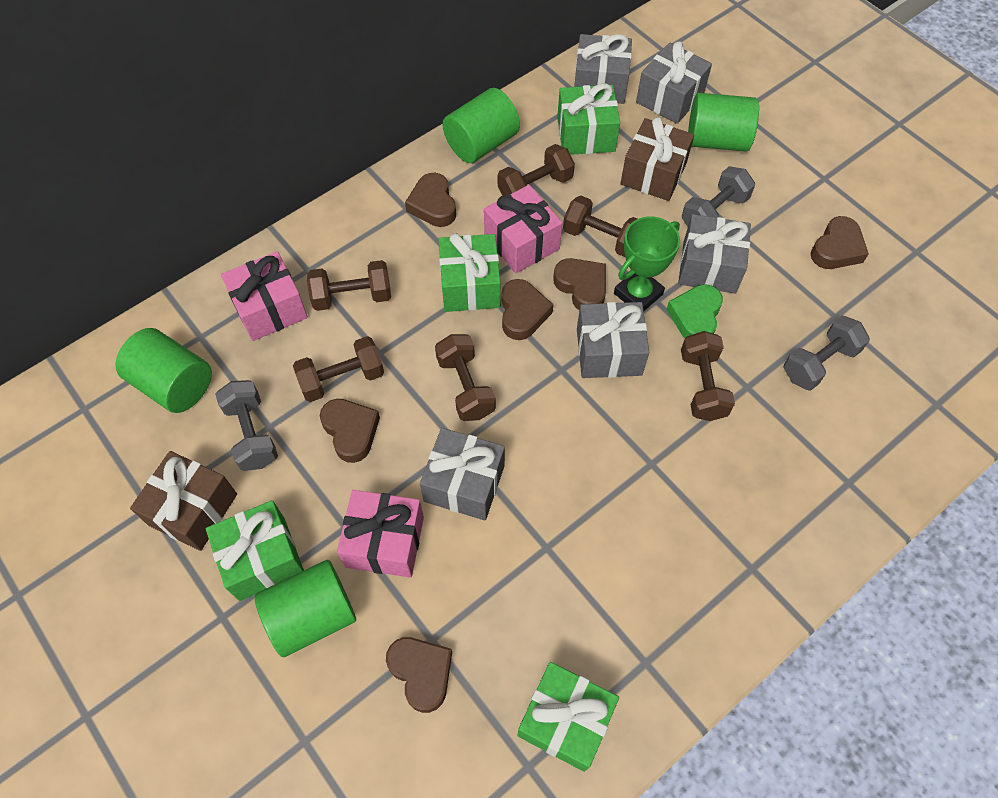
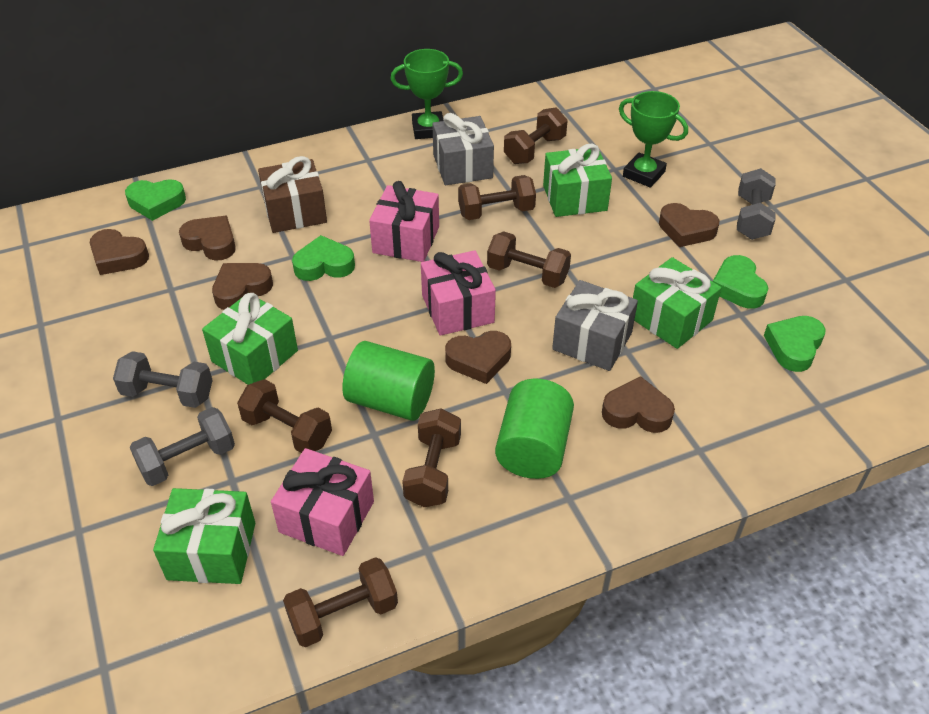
brown gift: 2 -> 1
green cylinder: 4 -> 2
green heart: 1 -> 4
green trophy: 1 -> 2
grey gift: 5 -> 2

